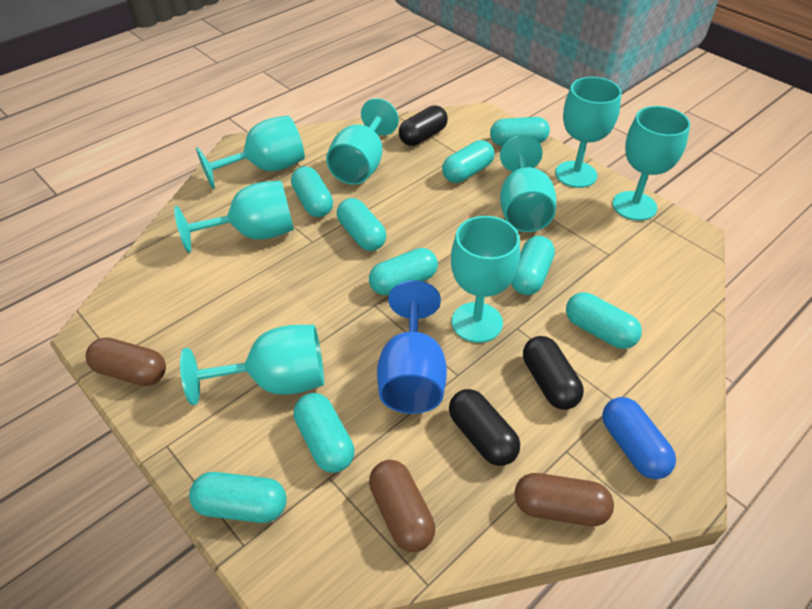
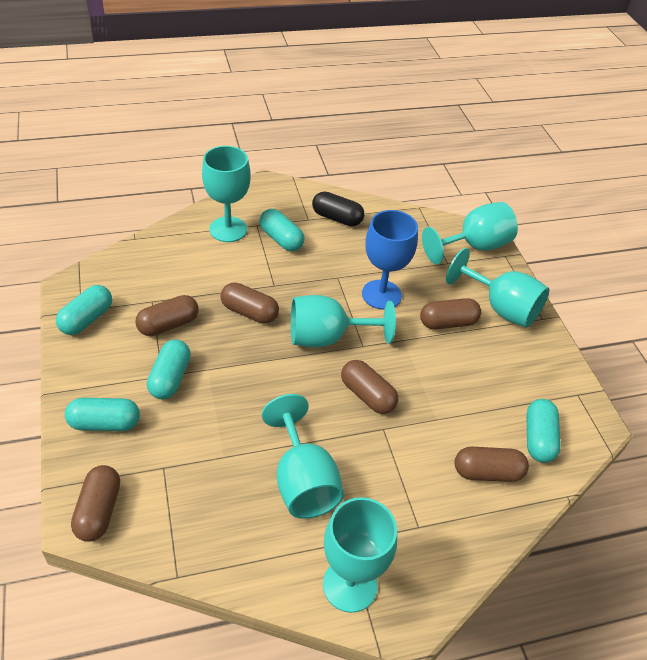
black capsule: 3 -> 1
blue capsule: 1 -> 0
brown capsule: 3 -> 6
turquoise capsule: 9 -> 5
turquoise goblet: 8 -> 6

